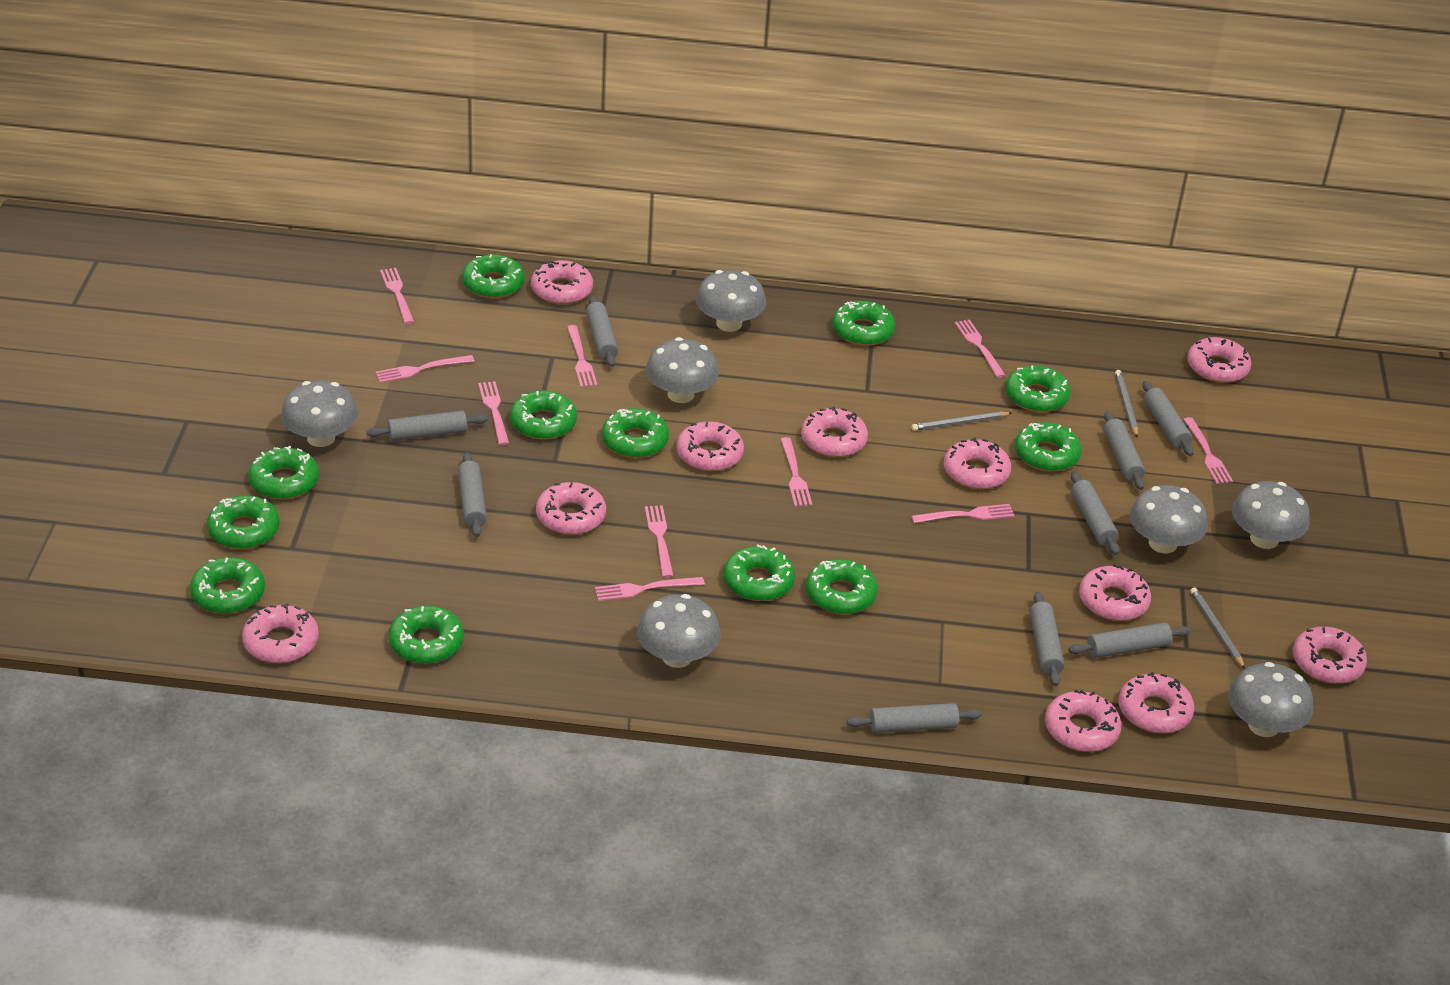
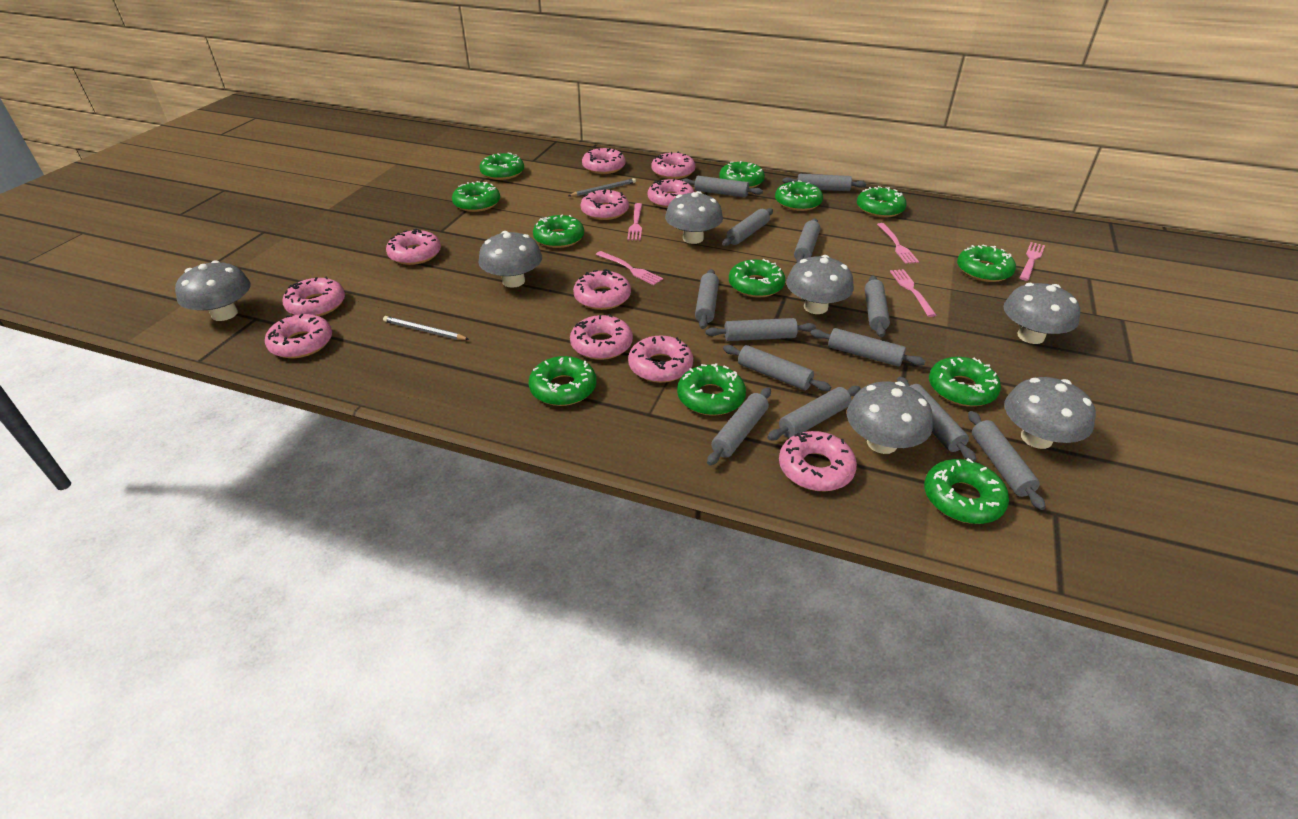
grey pencil: 3 -> 2
grey rolling pin: 9 -> 13
pink fork: 10 -> 5

